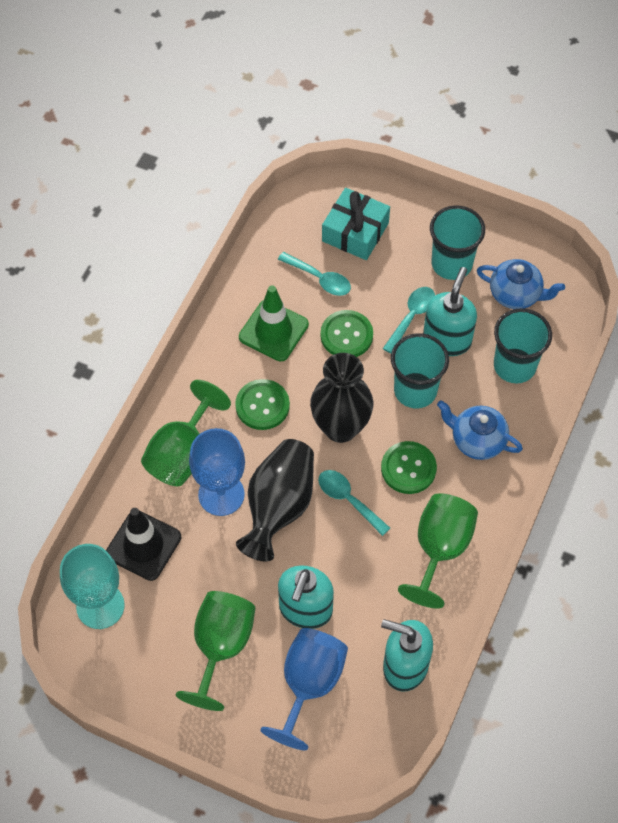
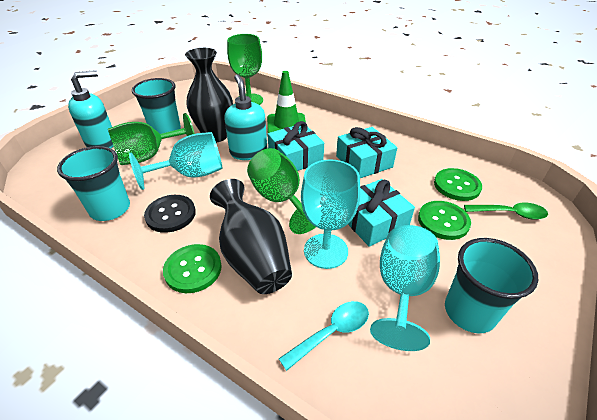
black button: 0 -> 1
black traffic cone: 1 -> 0
blue goblet: 2 -> 0
blue teapot: 2 -> 0
green spoon: 0 -> 1
turquoise gift: 1 -> 3
turquoise goblet: 1 -> 3
turquoise soap dispenser: 3 -> 2
turquoise spoon: 3 -> 1

